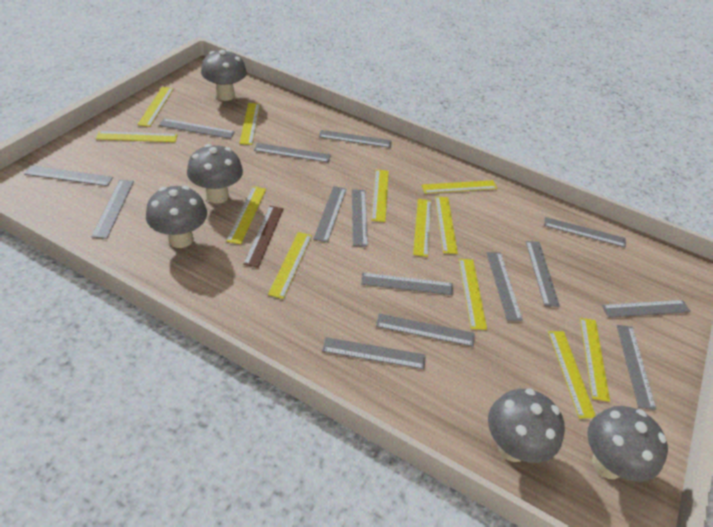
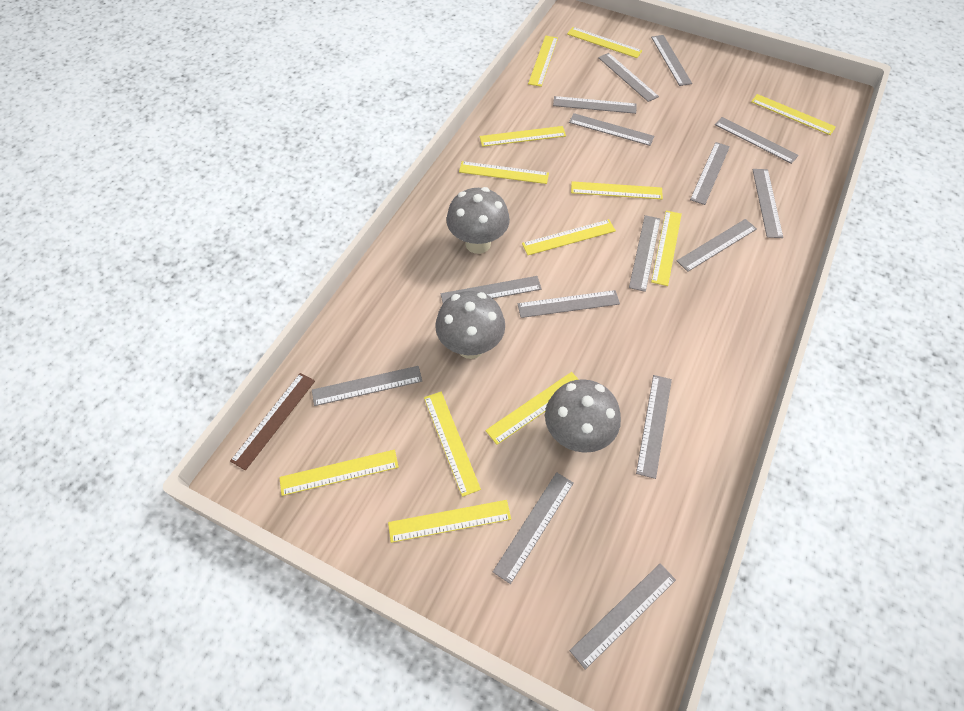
grey mushroom: 5 -> 3

